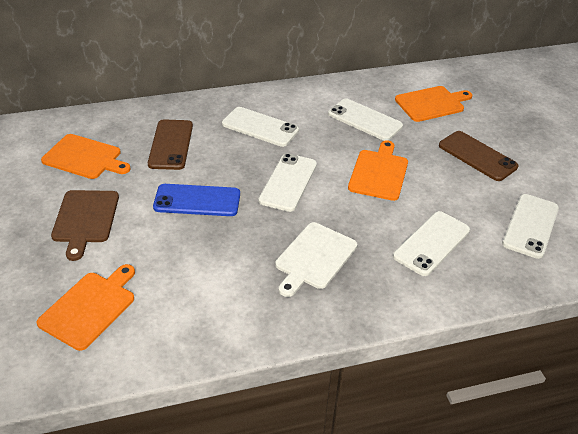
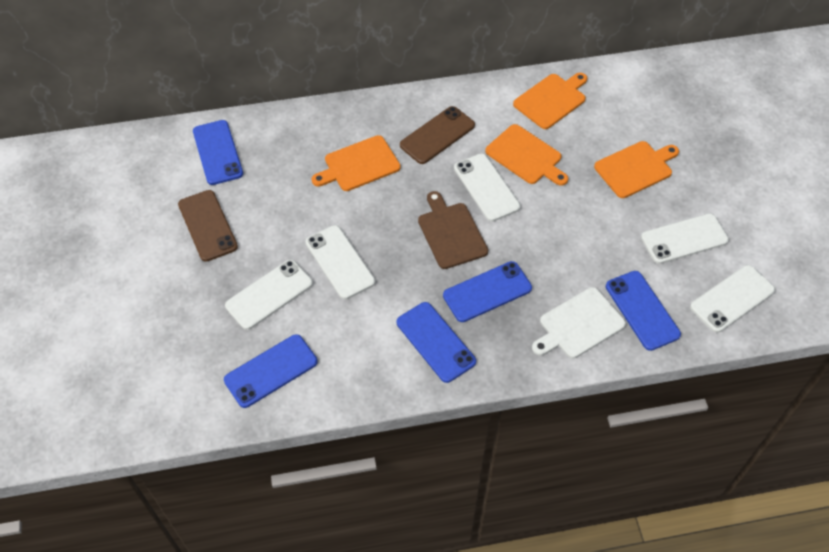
blue phone: 1 -> 5

